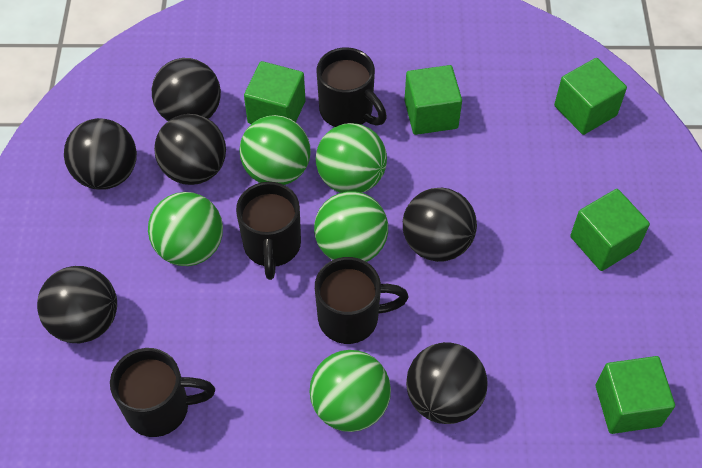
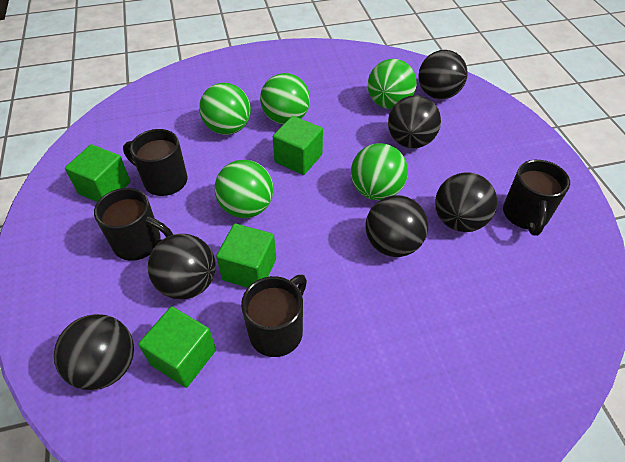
green cube: 5 -> 4

